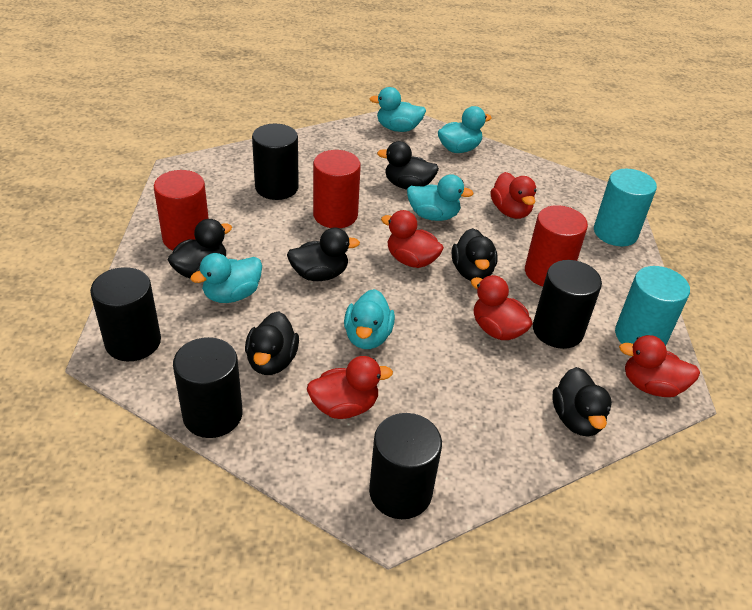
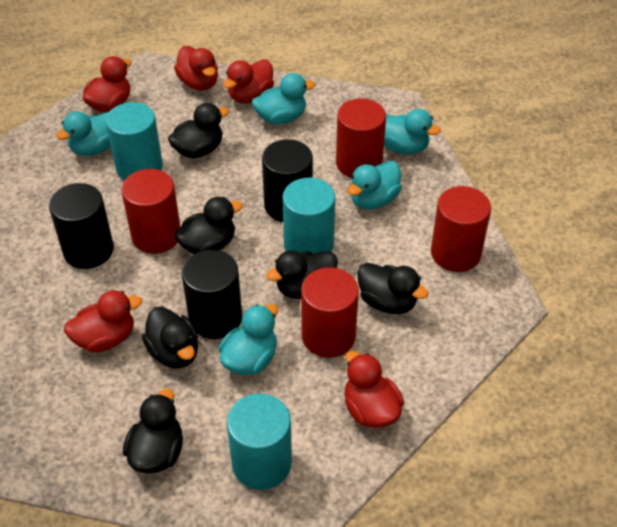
black cylinder: 5 -> 3
red cylinder: 3 -> 4
turquoise cylinder: 2 -> 3

